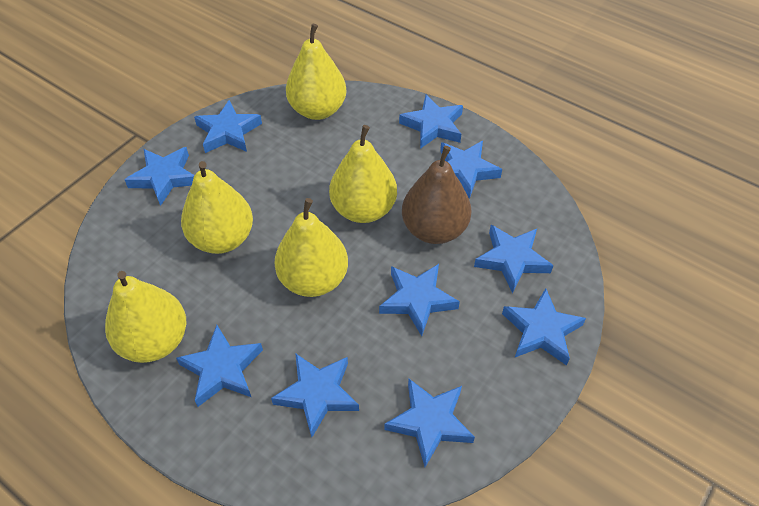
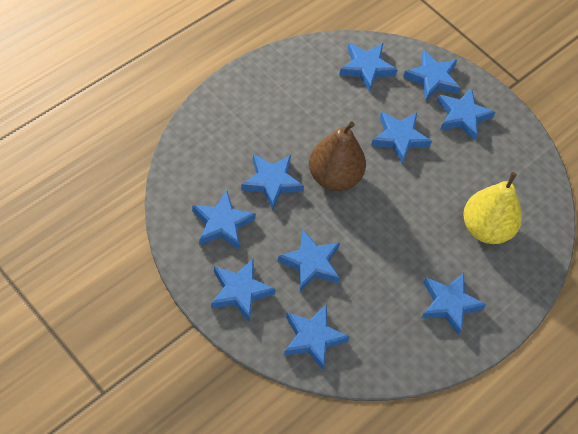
yellow pear: 5 -> 1

